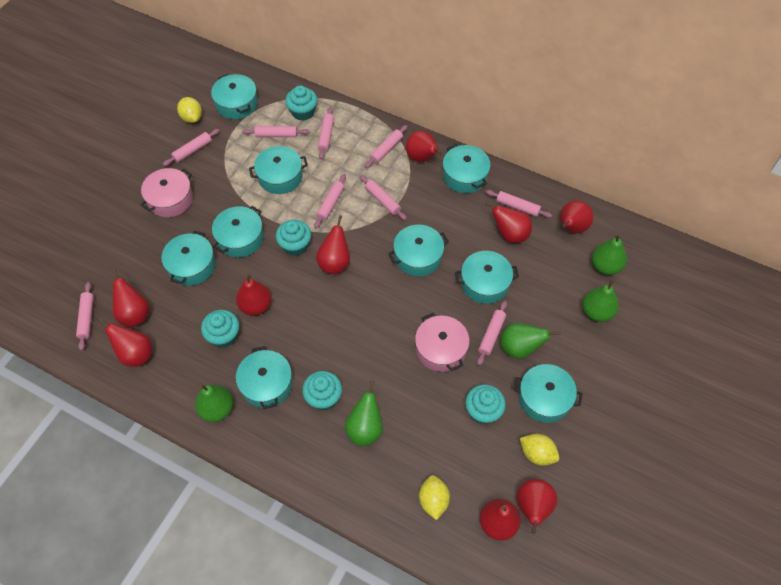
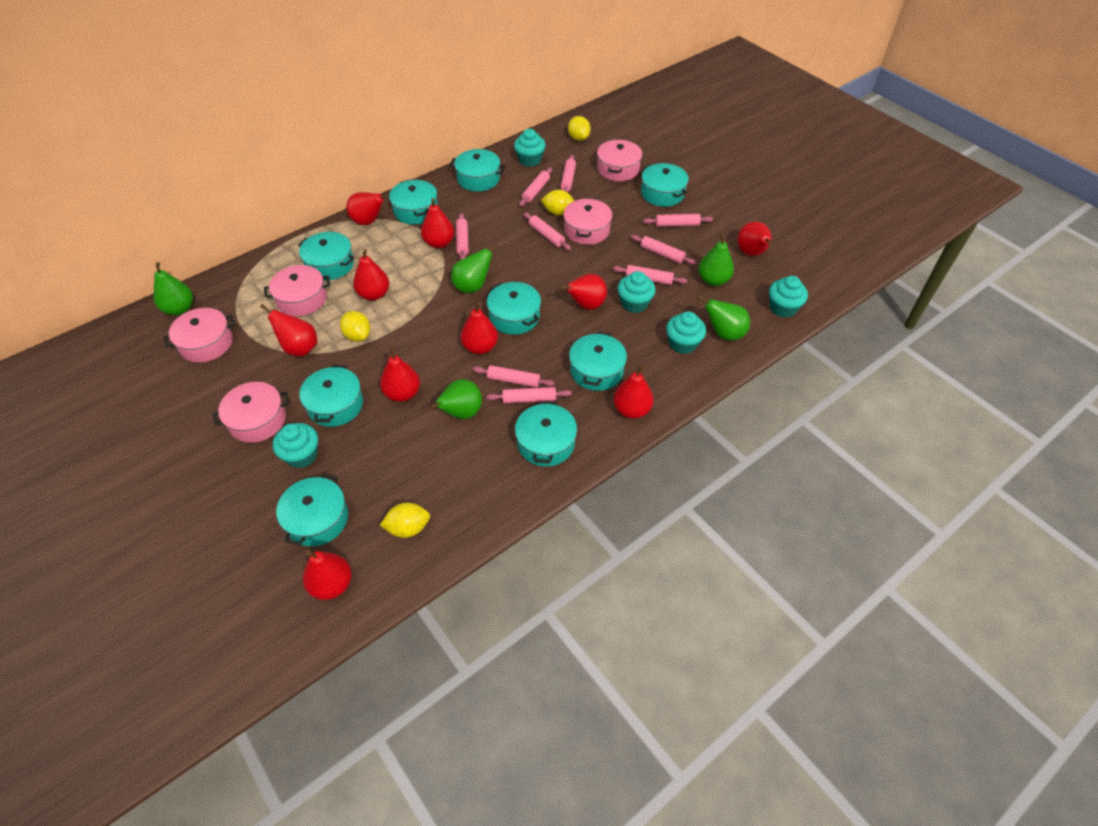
pink pot: 2 -> 5
red pear: 9 -> 10
yellow lemon: 3 -> 4

